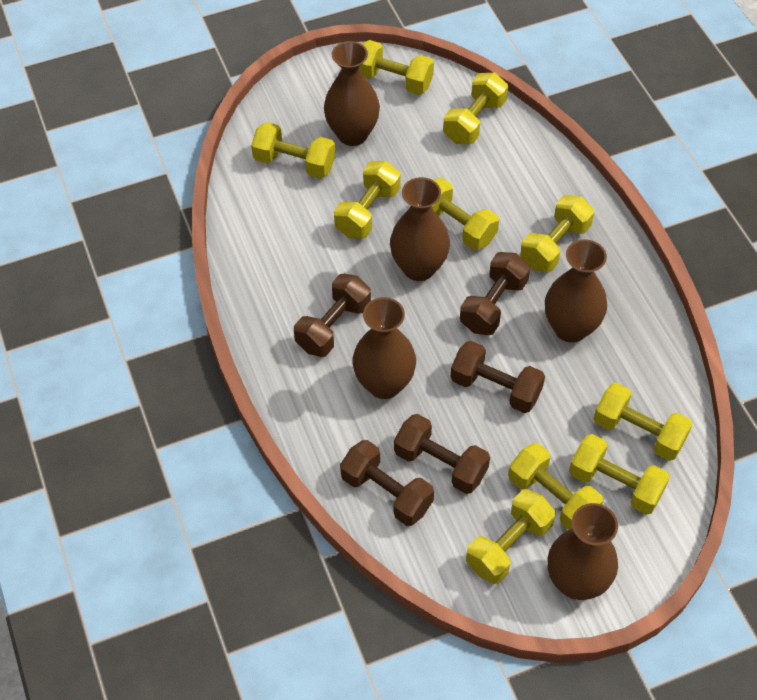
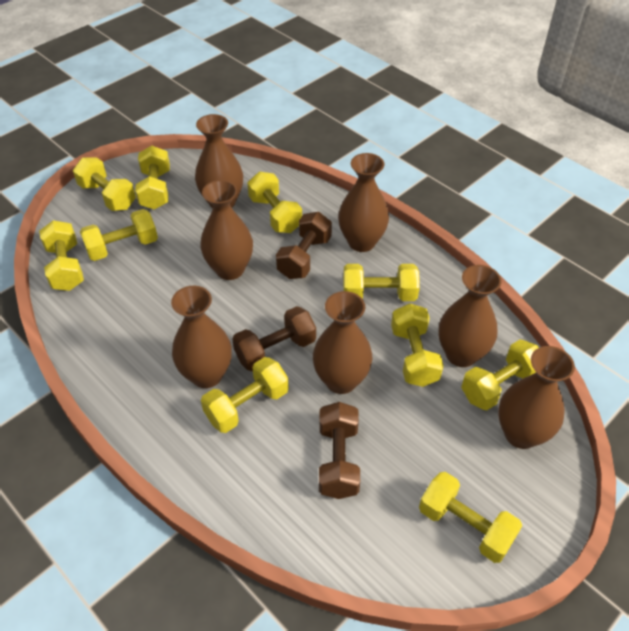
brown dumbbell: 5 -> 3
brown vase: 5 -> 7

